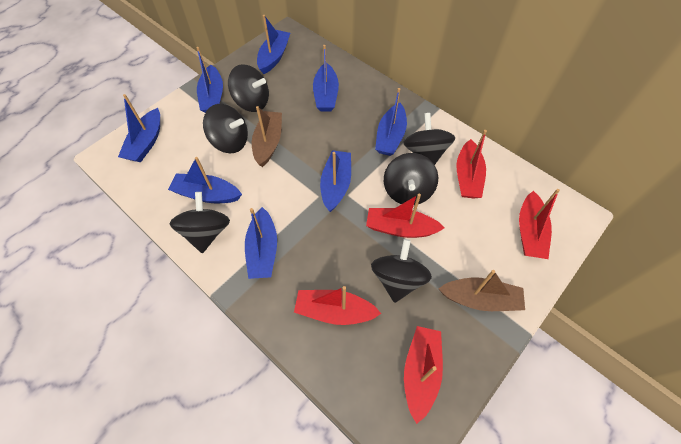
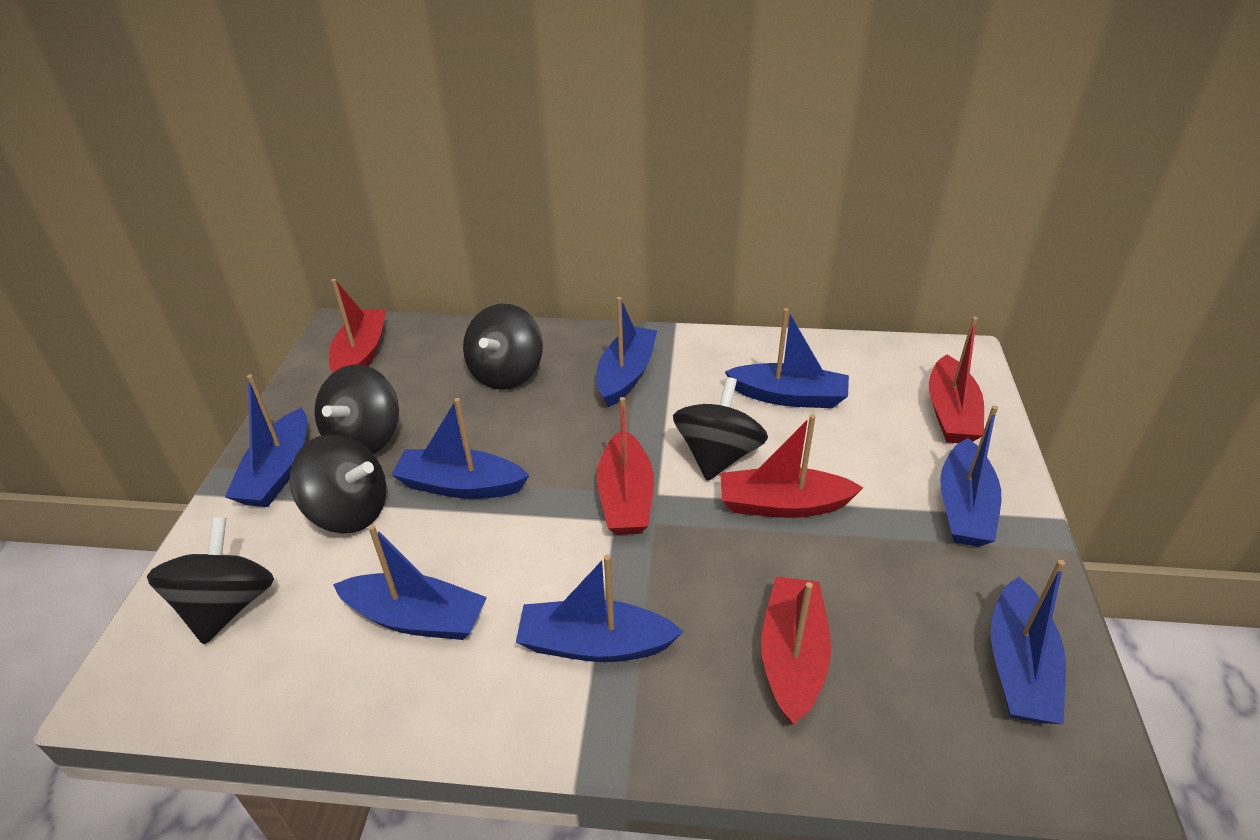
black spinning top: 6 -> 5
brown boat: 2 -> 0

